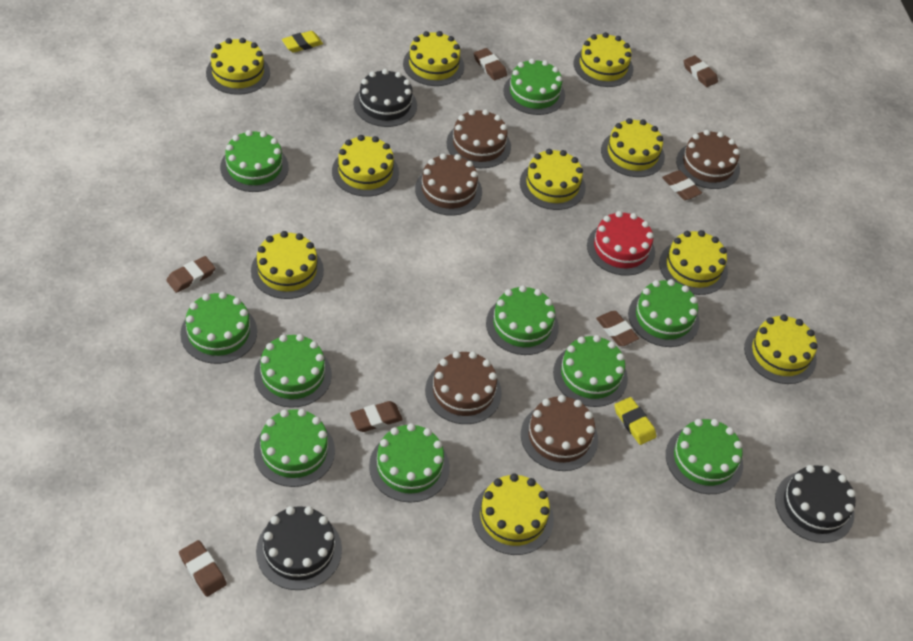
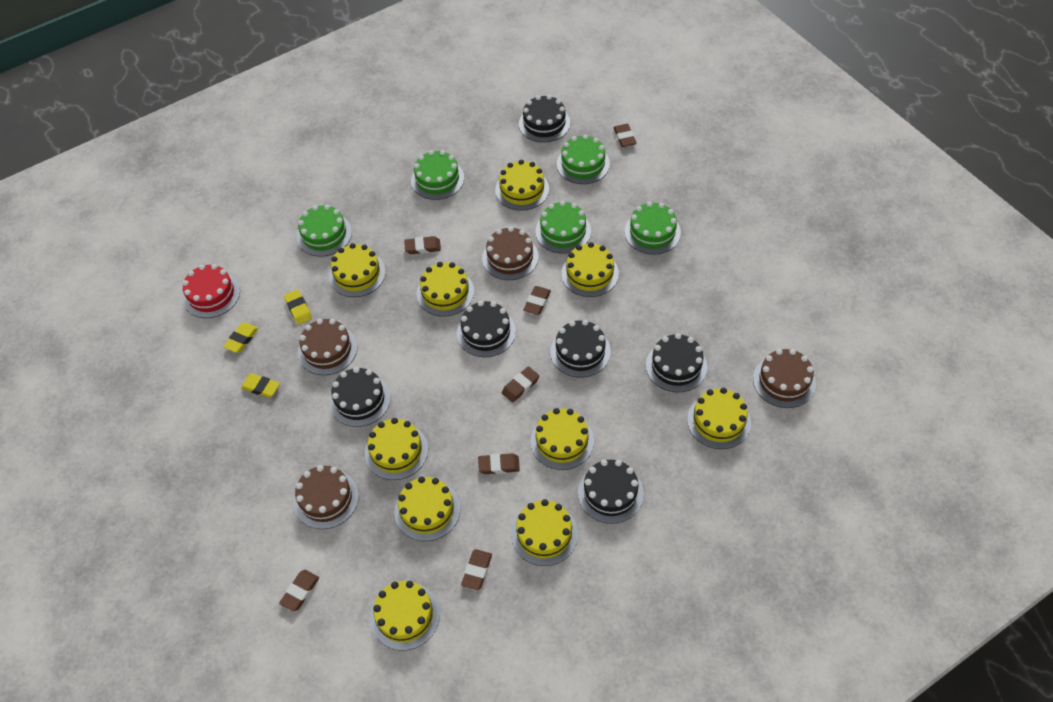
black cake: 3 -> 6
brown cake: 5 -> 4
green cake: 10 -> 5
yellow eraser: 2 -> 3

